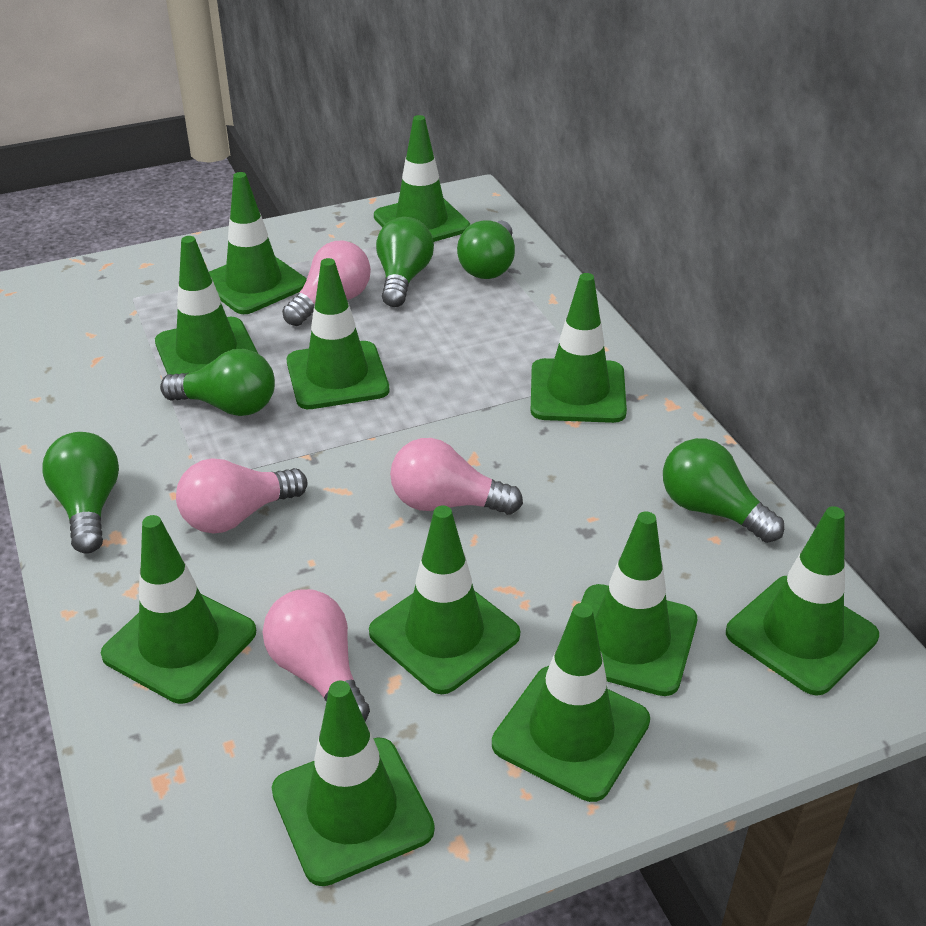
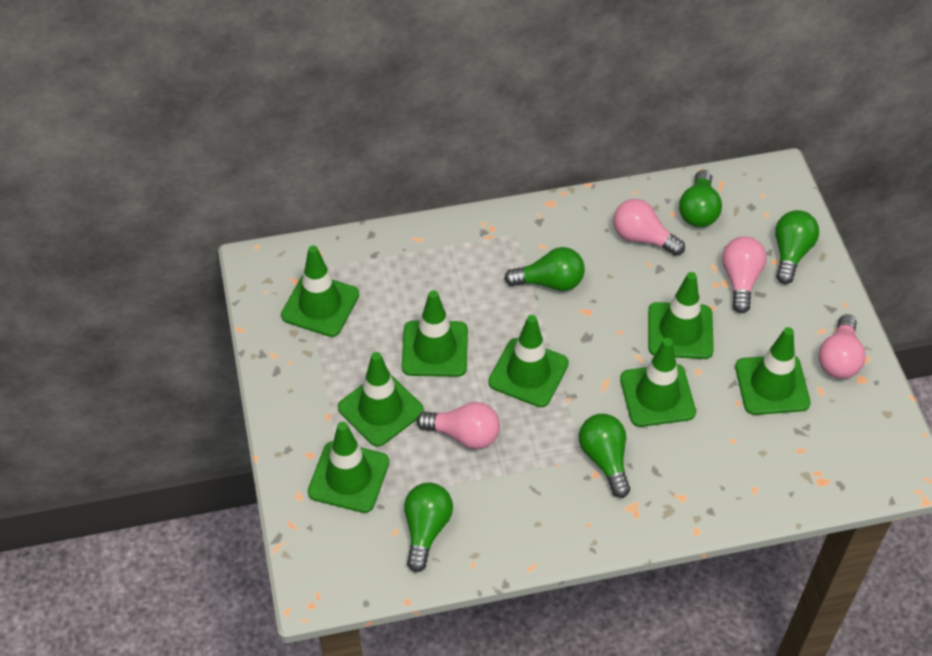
green traffic cone: 11 -> 8

